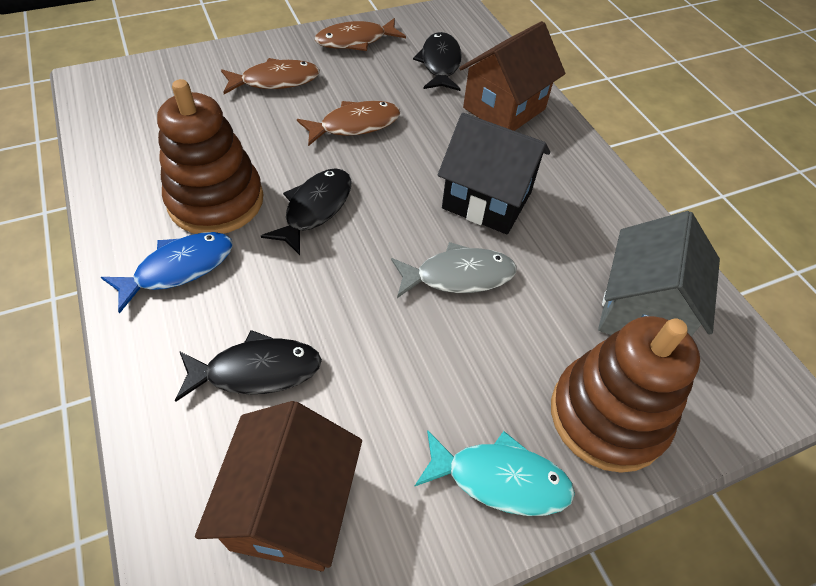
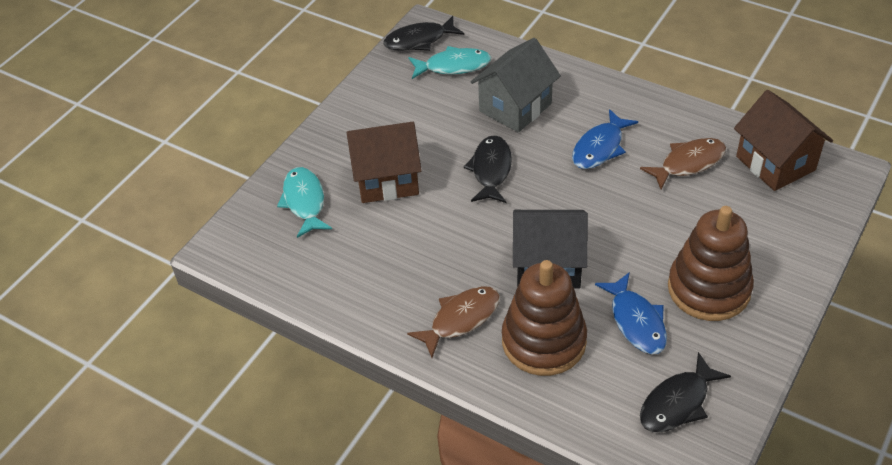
blue fish: 1 -> 2
brown fish: 3 -> 2
grey fish: 1 -> 0
turquoise fish: 1 -> 2

